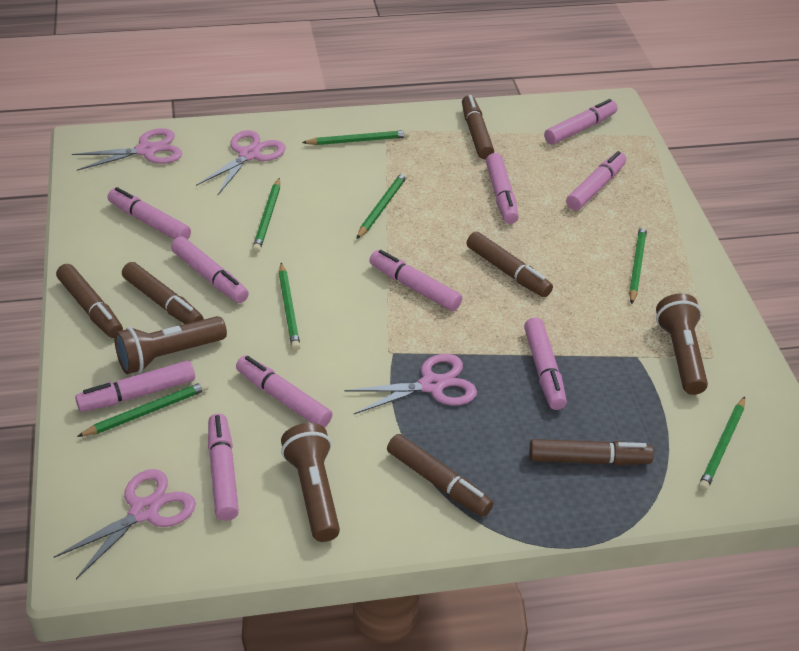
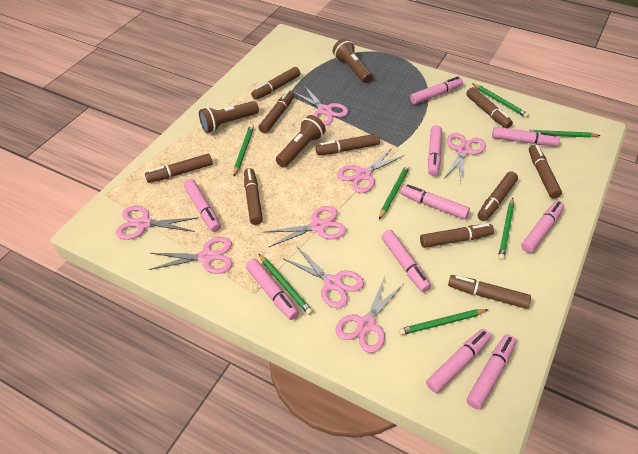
brown marker: 6 -> 10
pink scissors: 4 -> 8

